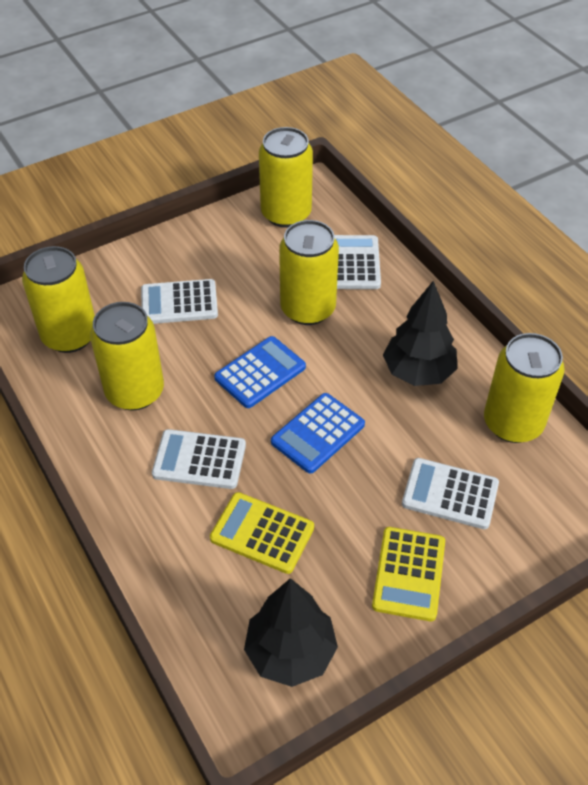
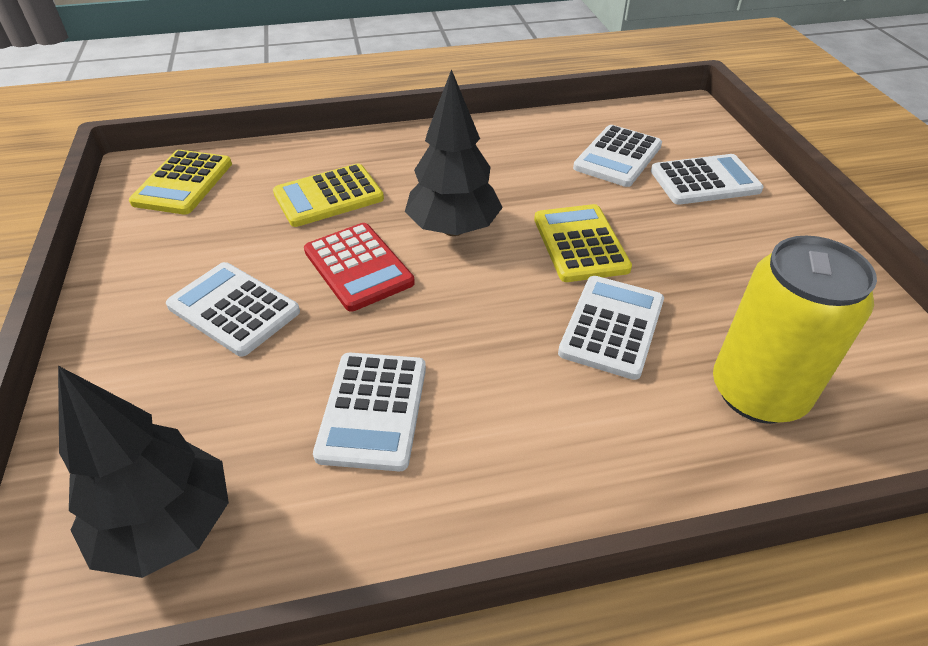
blue calculator: 2 -> 0
red calculator: 0 -> 1
white calculator: 4 -> 5
yellow calculator: 2 -> 3
yellow can: 5 -> 1

